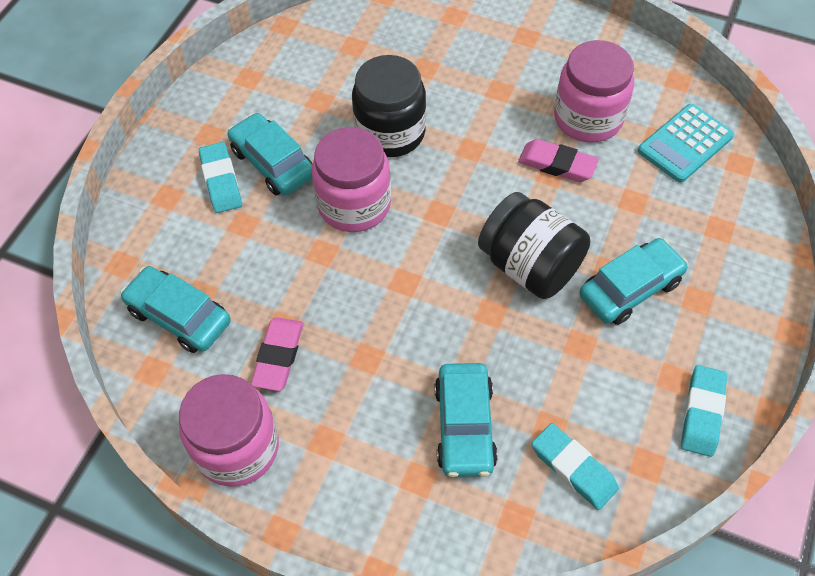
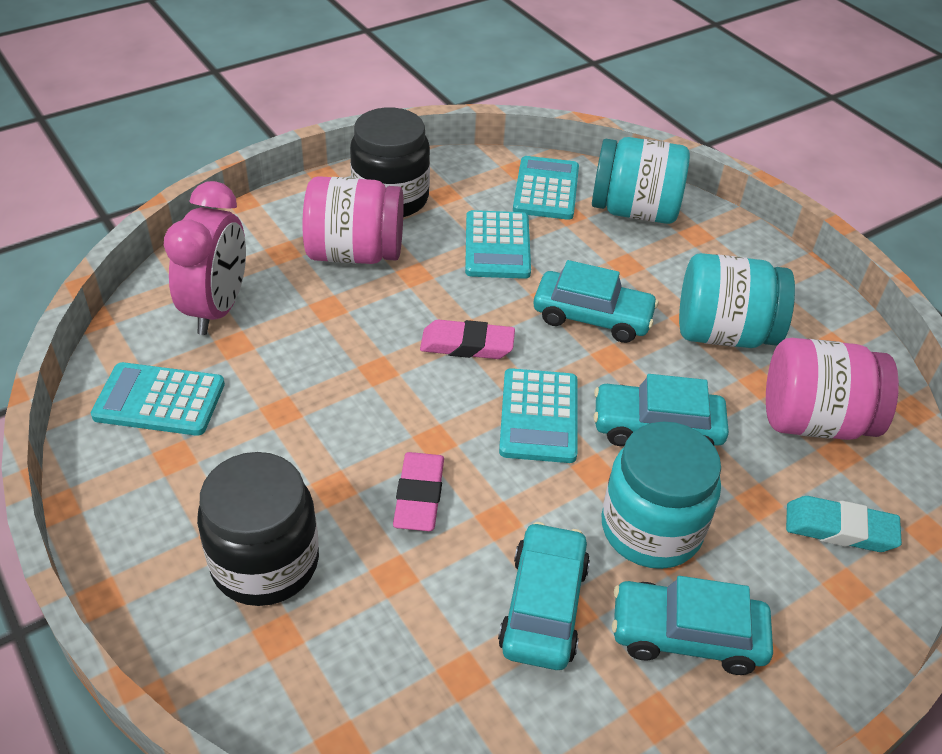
pink clock: 0 -> 1
pink jar: 3 -> 2
turquoise calculator: 1 -> 4
turquoise eraser: 3 -> 1
turquoise jar: 0 -> 3

